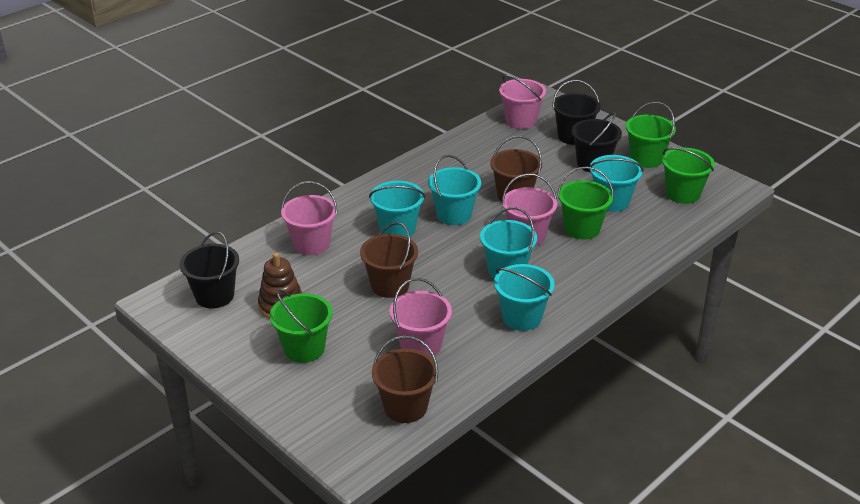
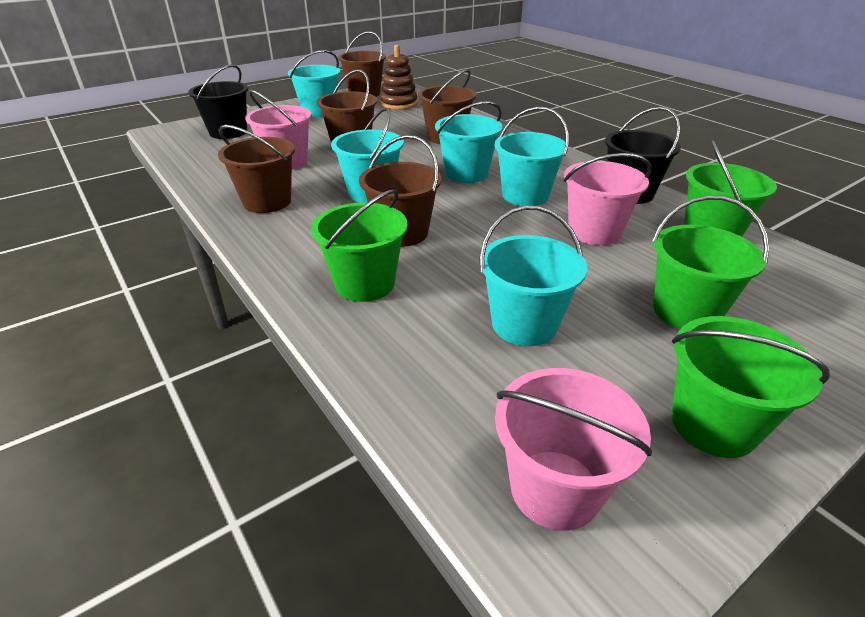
black bucket: 3 -> 2
brown bucket: 3 -> 5
pink bucket: 4 -> 3

